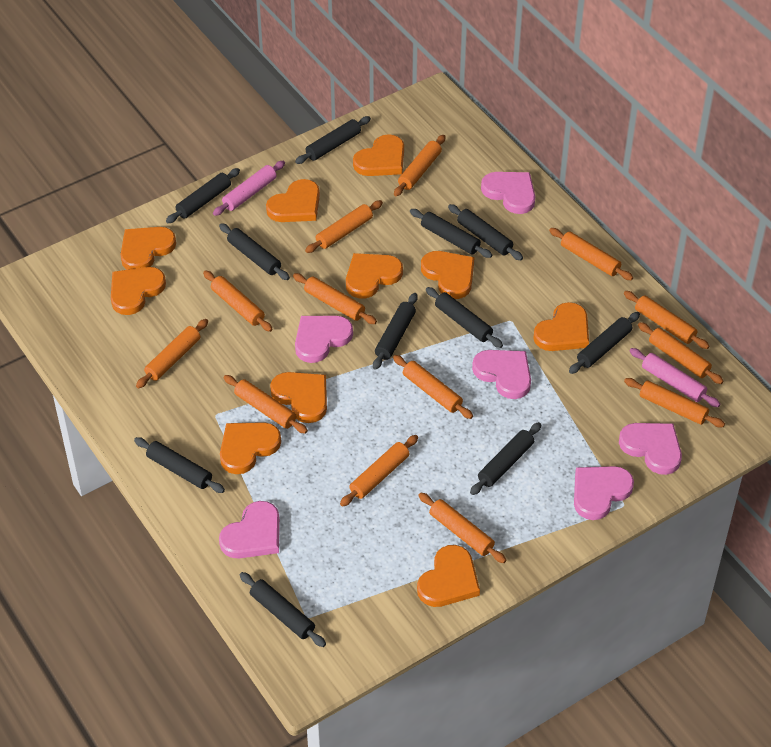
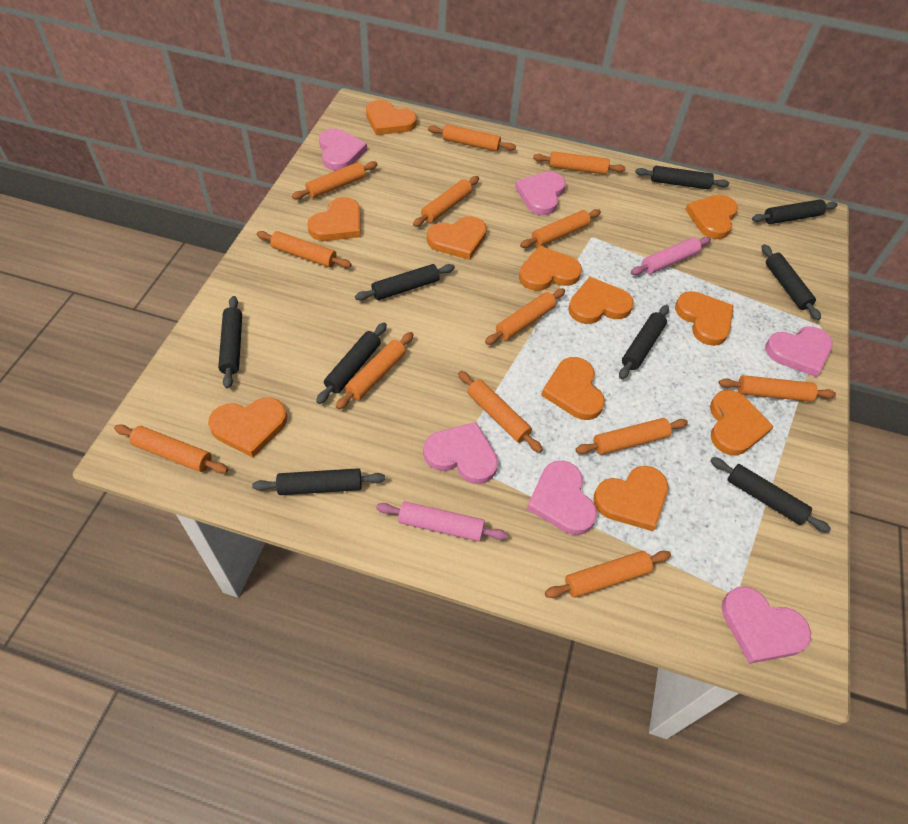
black rolling pin: 11 -> 9
orange heart: 10 -> 11

